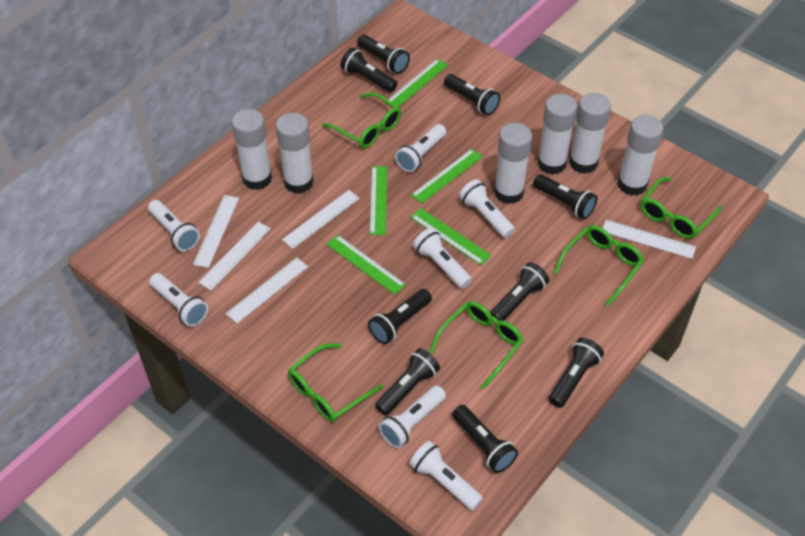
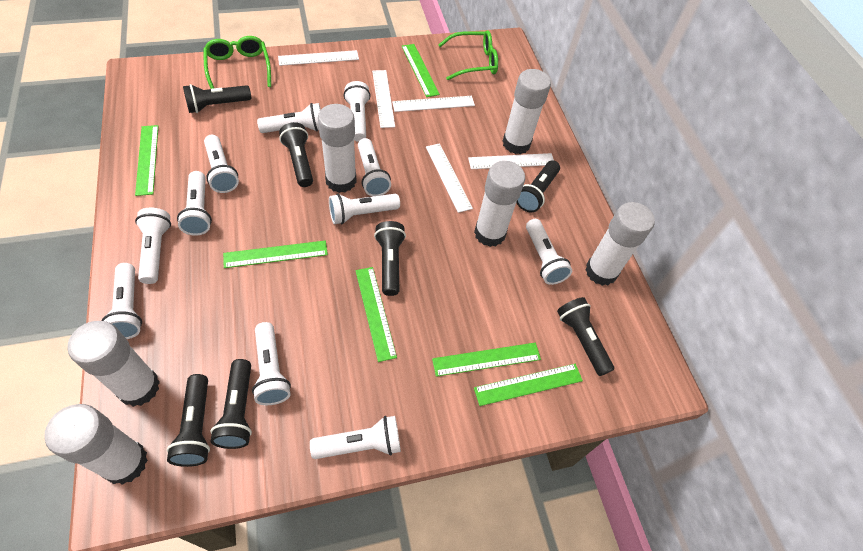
black flashlight: 9 -> 7
green glasses: 5 -> 2
green ruler: 5 -> 6
white flashlight: 7 -> 11

